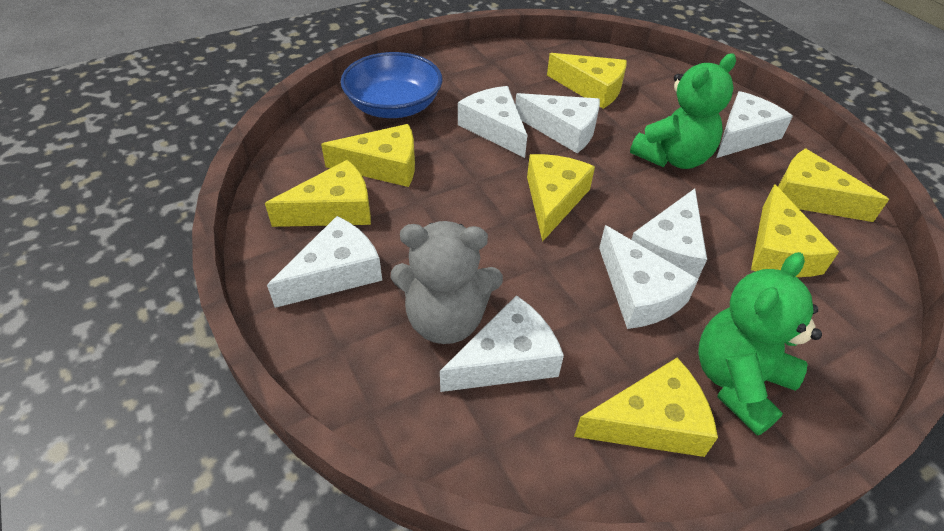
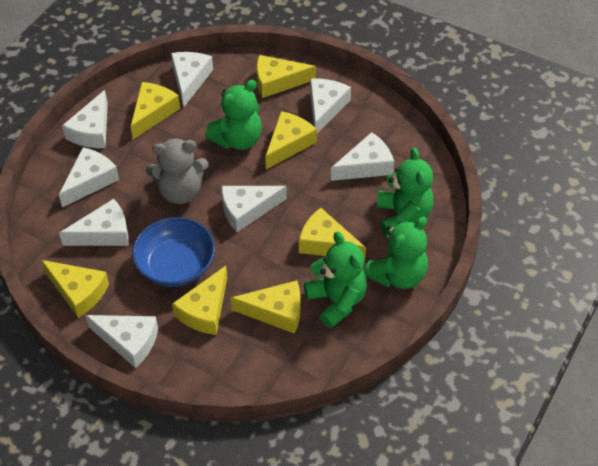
green teddy bear: 2 -> 4
white cheese: 7 -> 8

